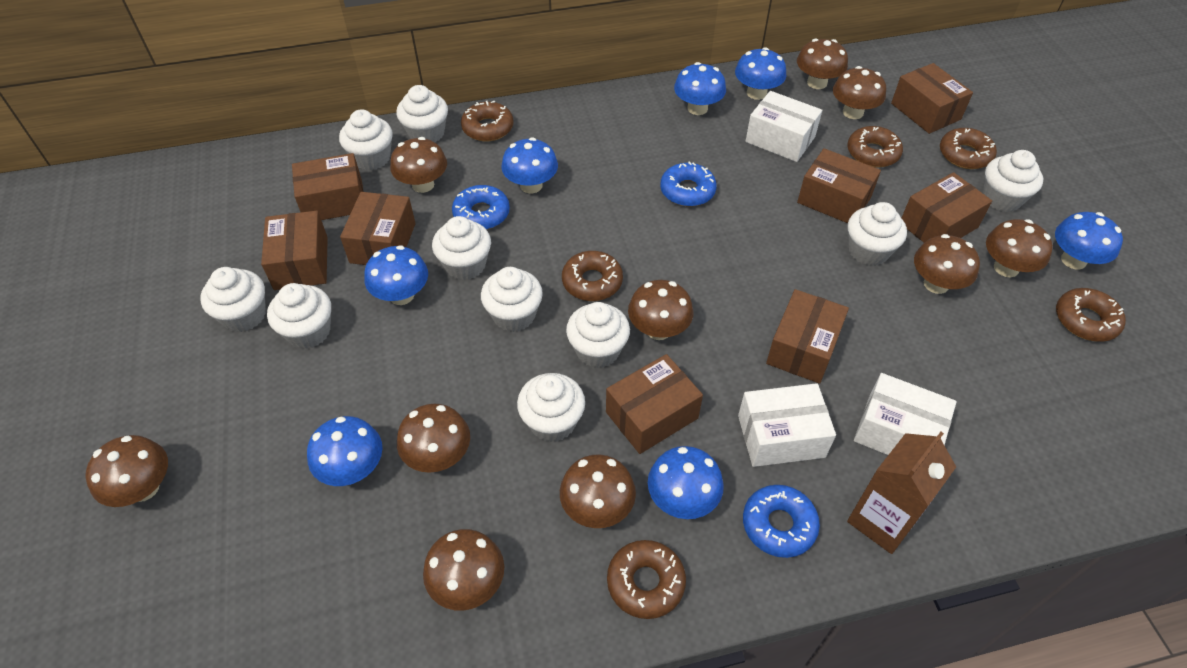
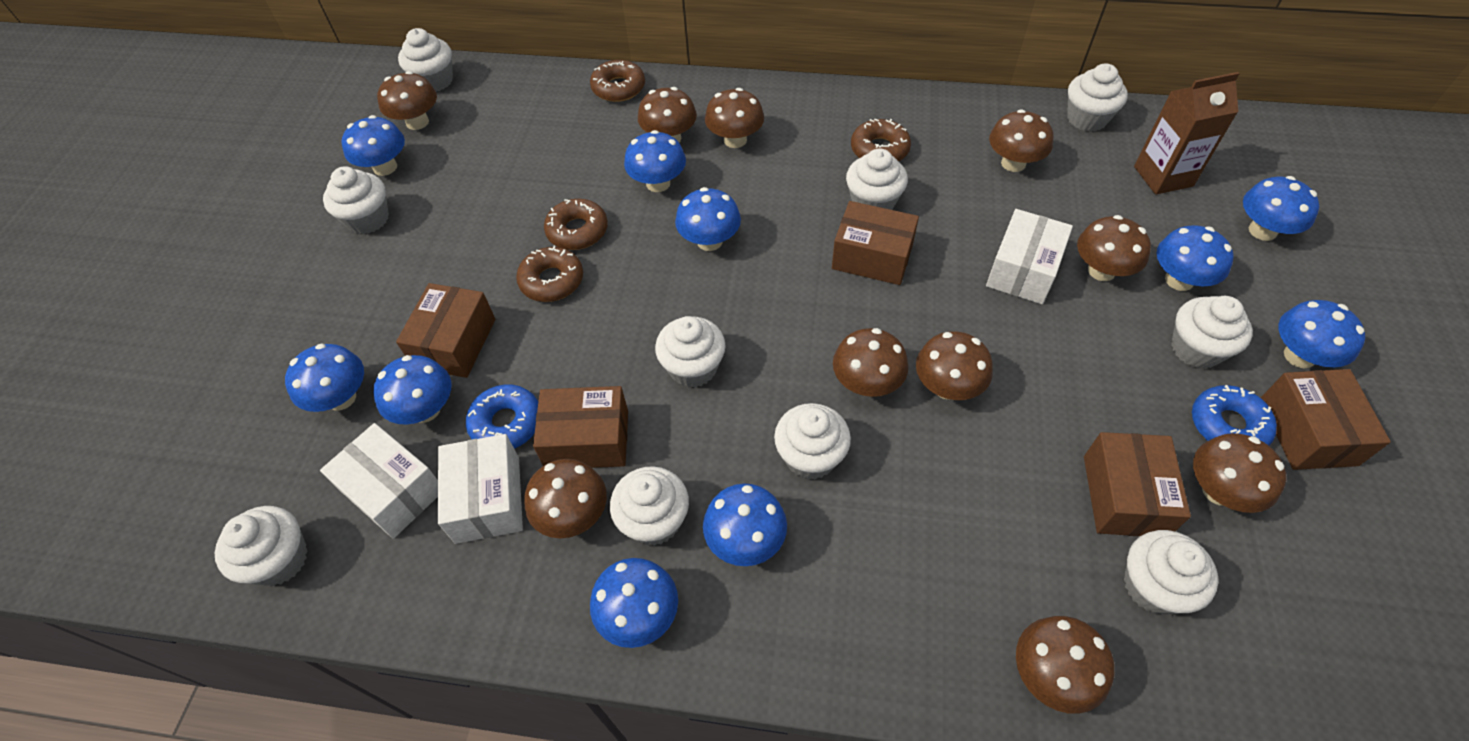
blue donut: 3 -> 2
blue mushroom: 7 -> 10
brown box: 8 -> 5
brown donut: 6 -> 4

